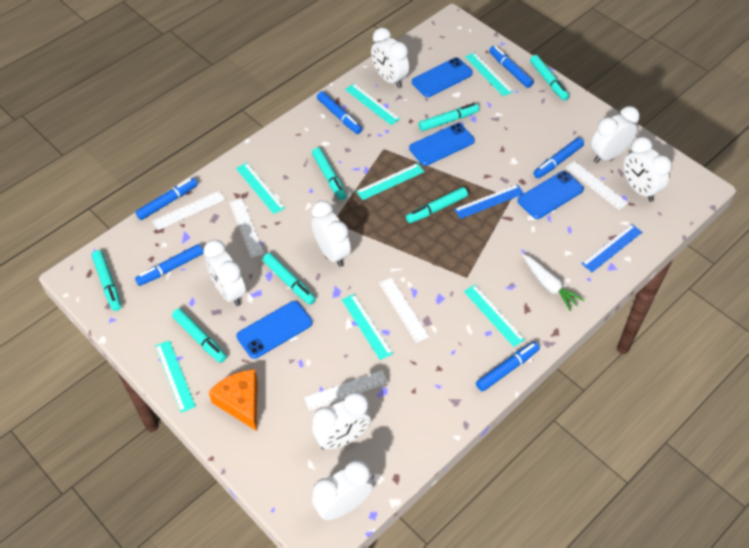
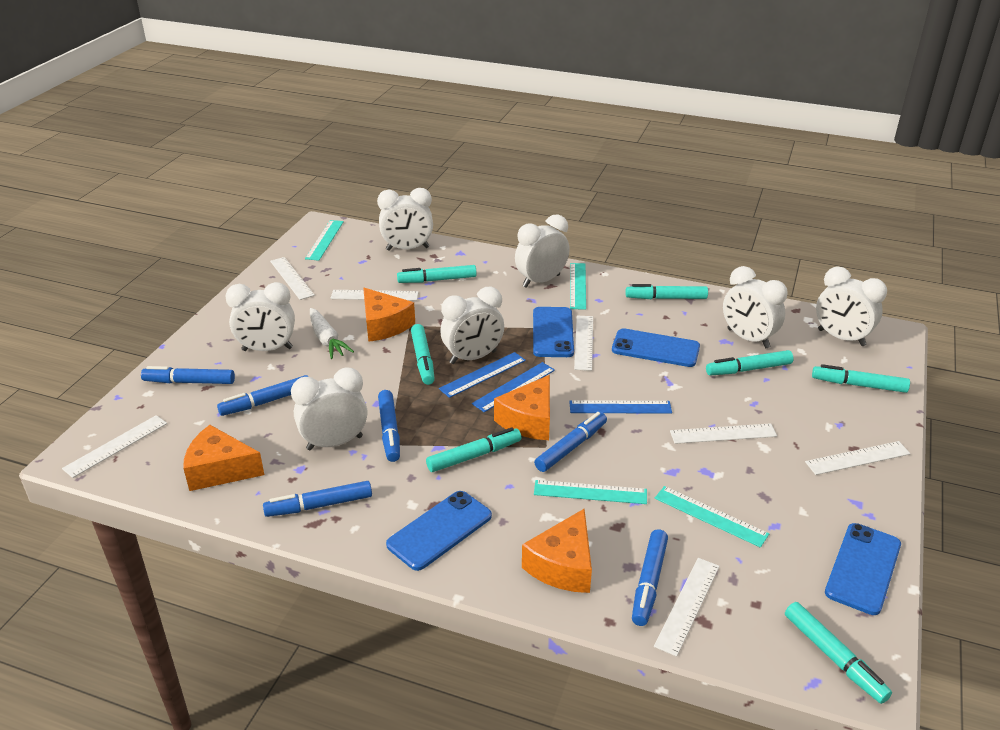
blue ruler: 2 -> 3
orange cheese: 1 -> 4
turquoise ruler: 7 -> 4
white ruler: 5 -> 7

